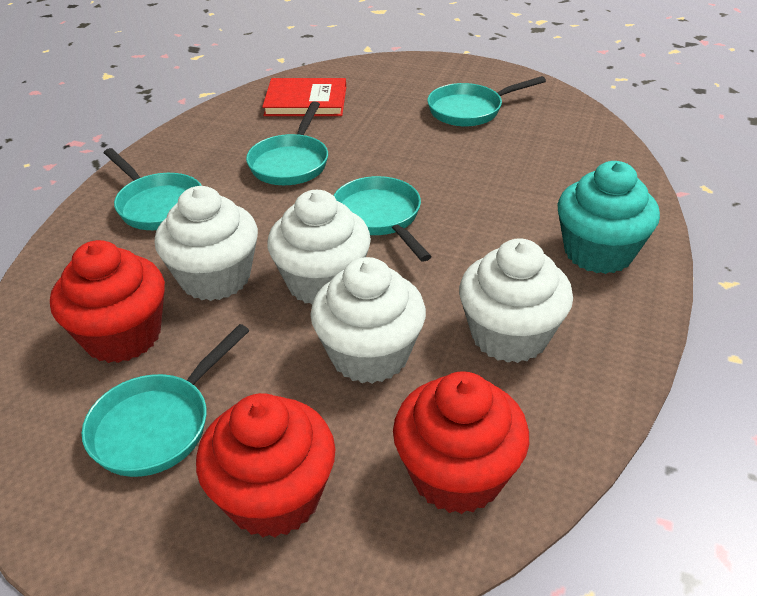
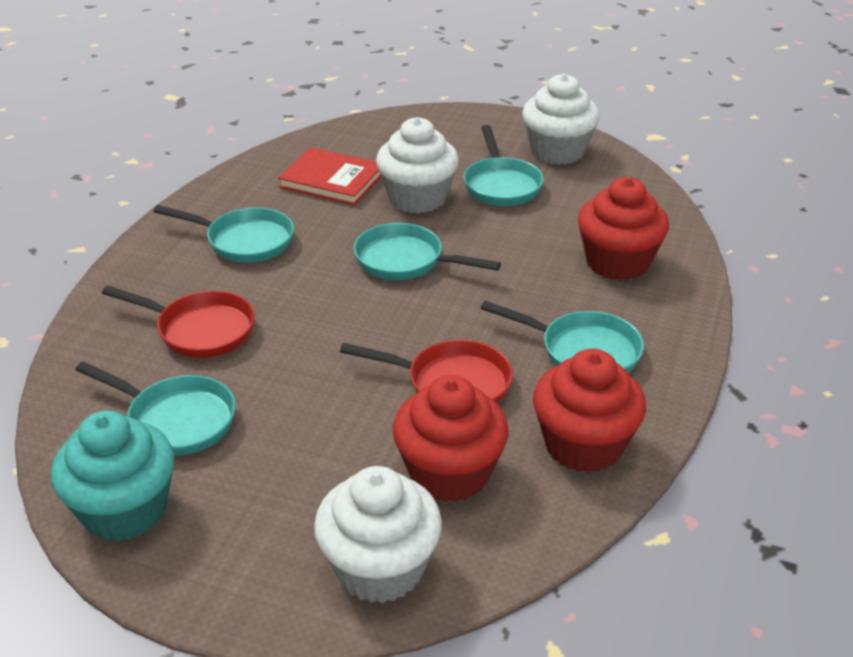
red pan: 0 -> 2
white cupcake: 4 -> 3

